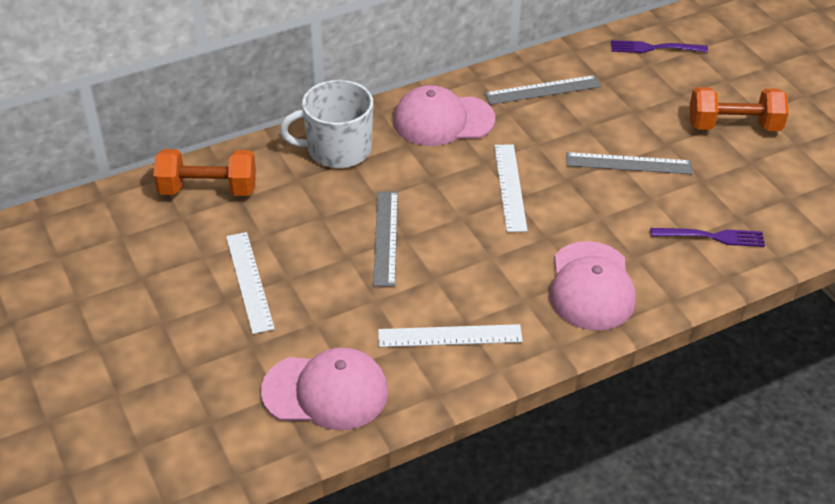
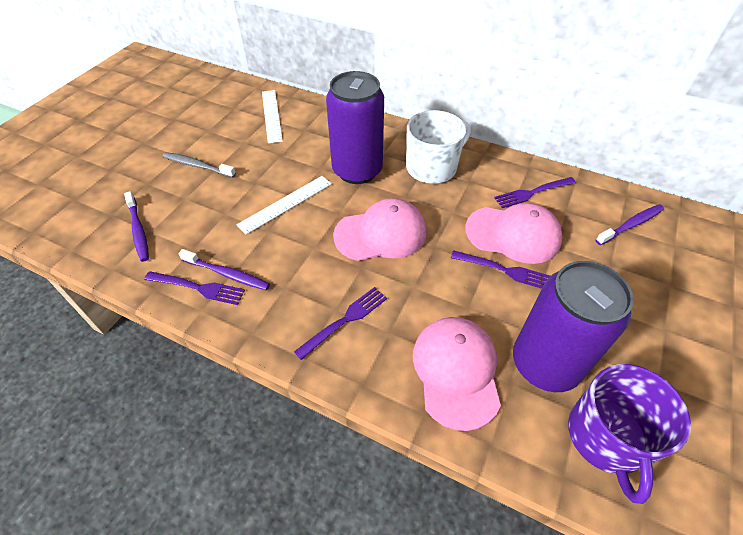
grey ruler: 3 -> 0
grey toothbrush: 0 -> 1
orange dumbbell: 2 -> 0
purple can: 0 -> 2
purple fork: 2 -> 4
purple mug: 0 -> 1
purple toothbrush: 0 -> 3
white ruler: 3 -> 2

